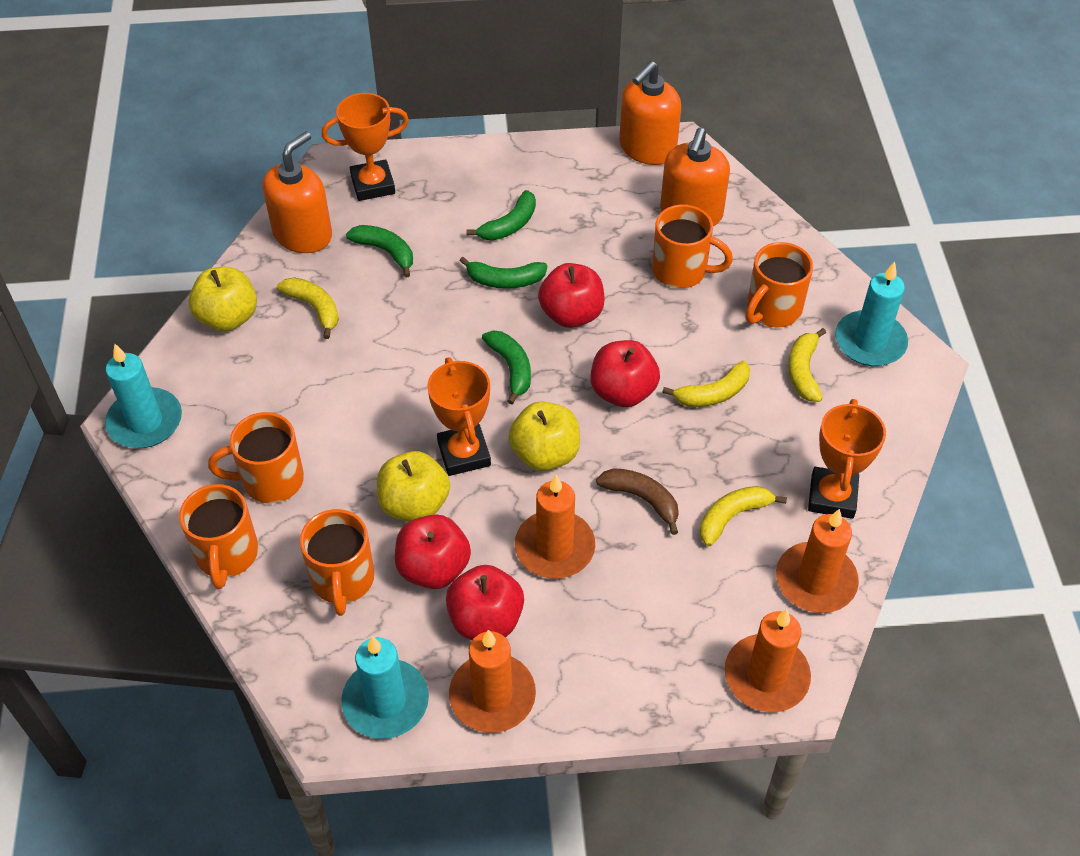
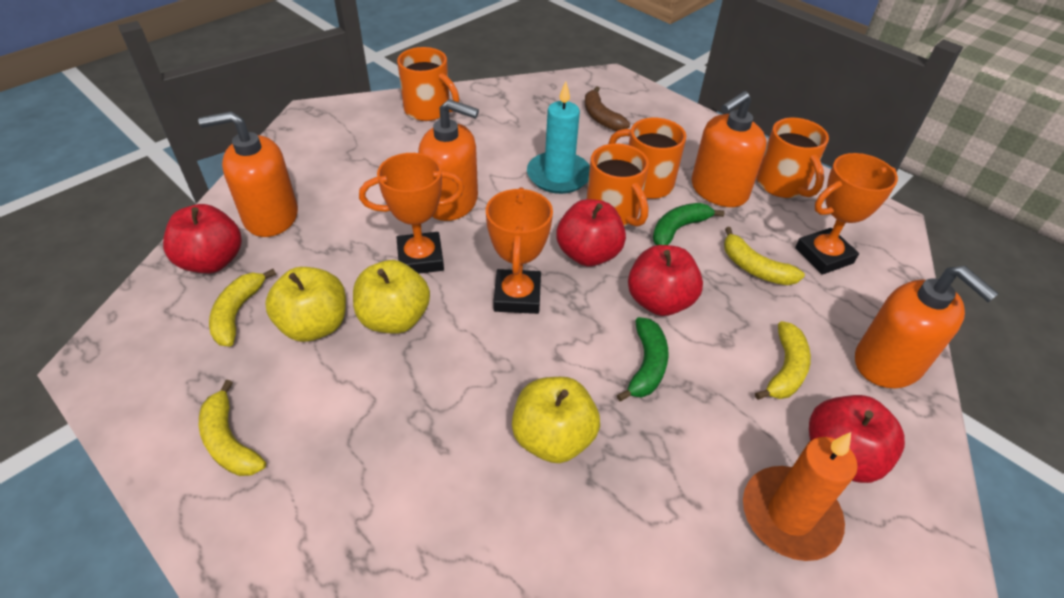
green banana: 4 -> 2
orange candle: 4 -> 1
orange mug: 5 -> 4
orange soap dispenser: 3 -> 4
turquoise candle: 3 -> 1

